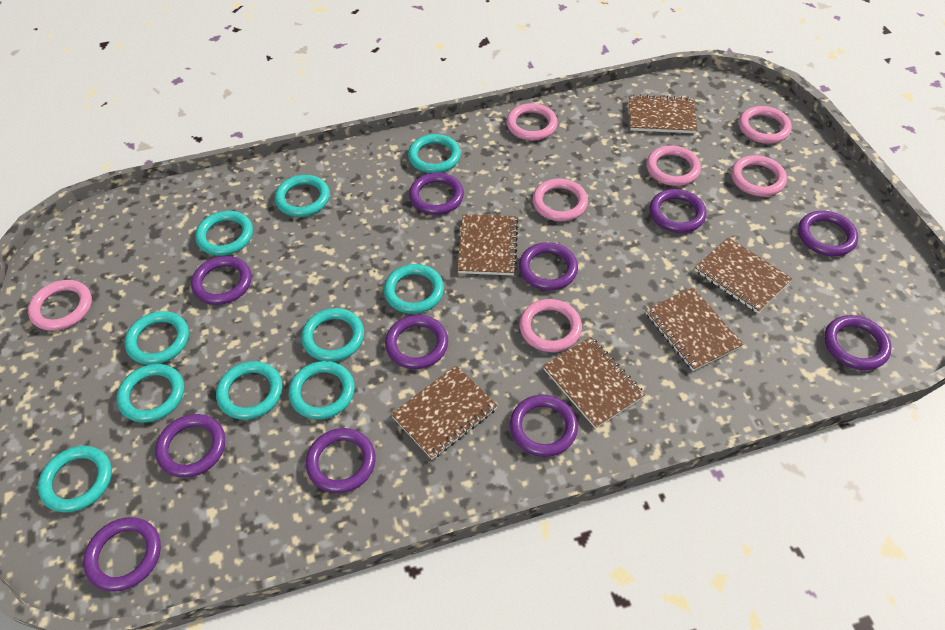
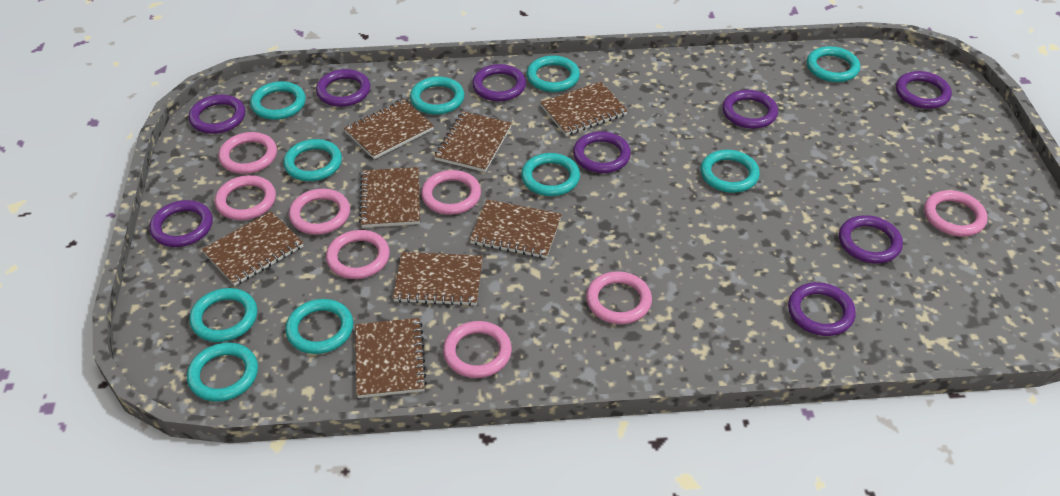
brown notebook: 6 -> 8
pink ring: 7 -> 8
purple ring: 11 -> 9

